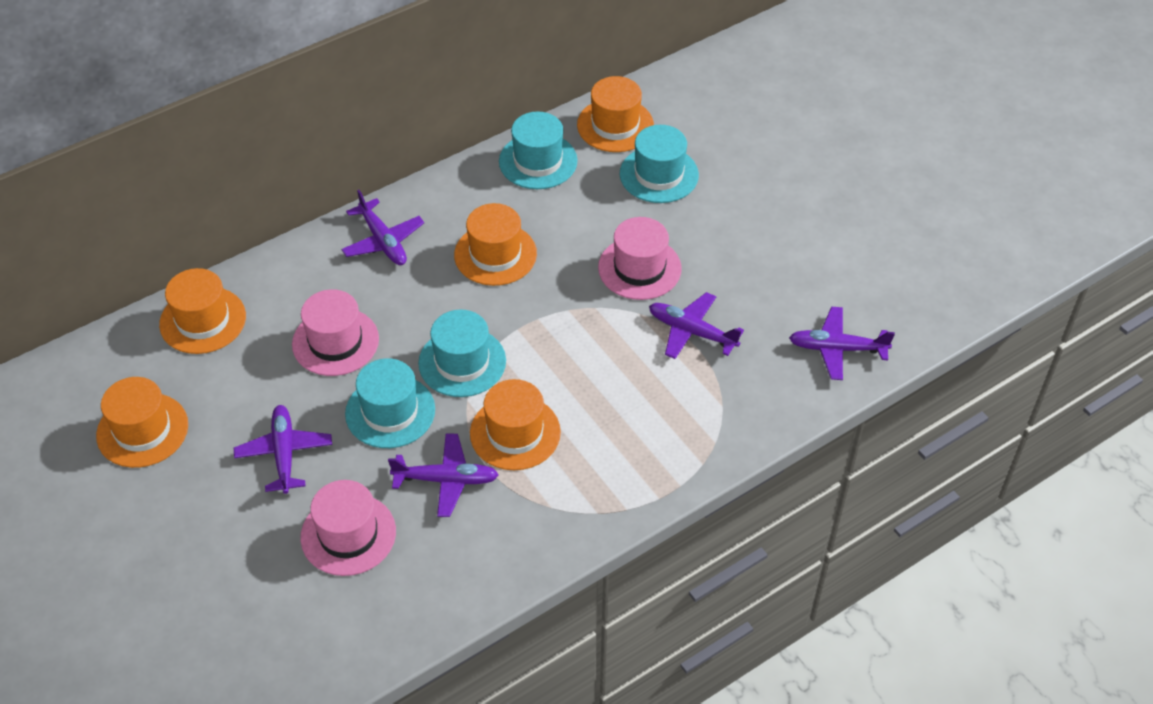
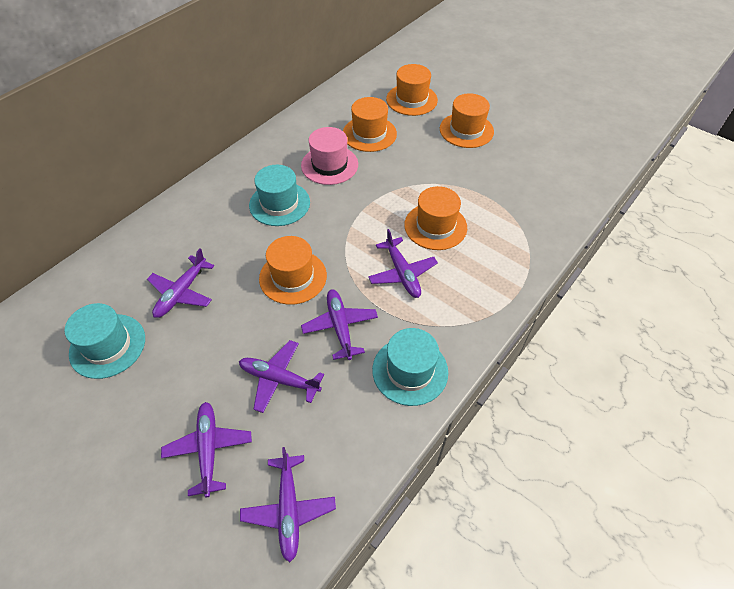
pink hat: 3 -> 1
purple plane: 5 -> 6
turquoise hat: 4 -> 3

